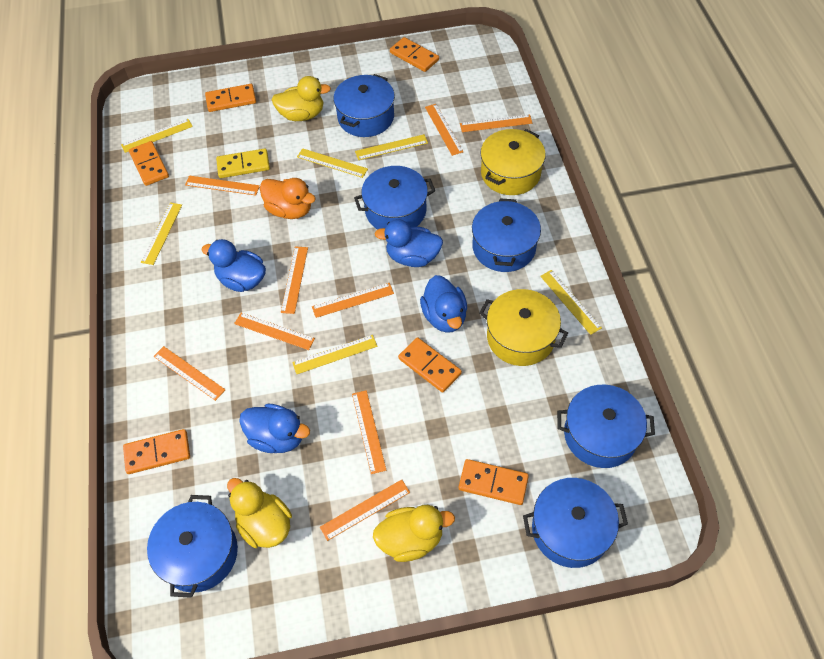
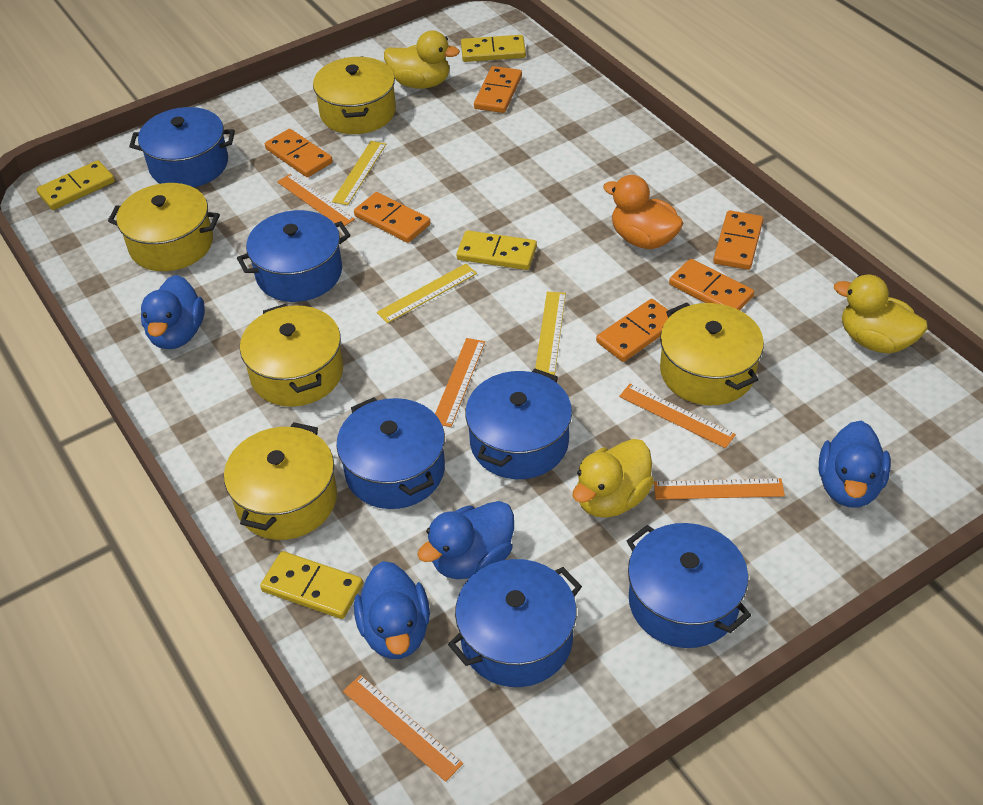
orange ruler: 9 -> 5
yellow domino: 1 -> 4
yellow pot: 2 -> 5
yellow ruler: 6 -> 3

